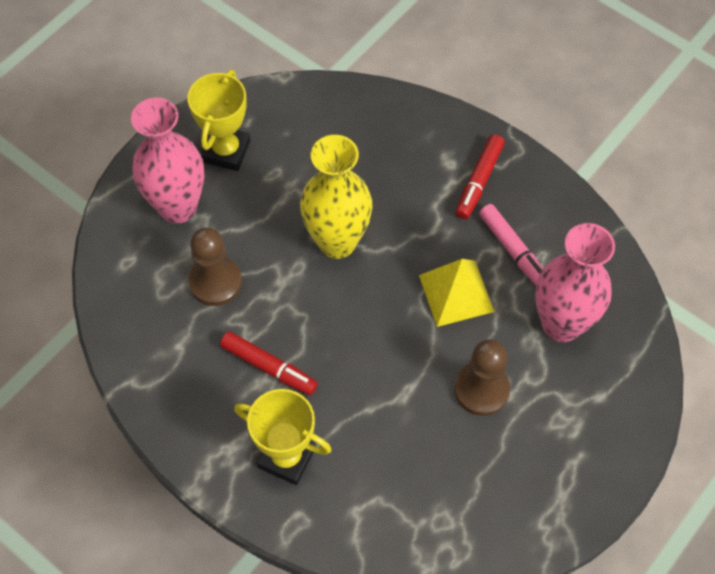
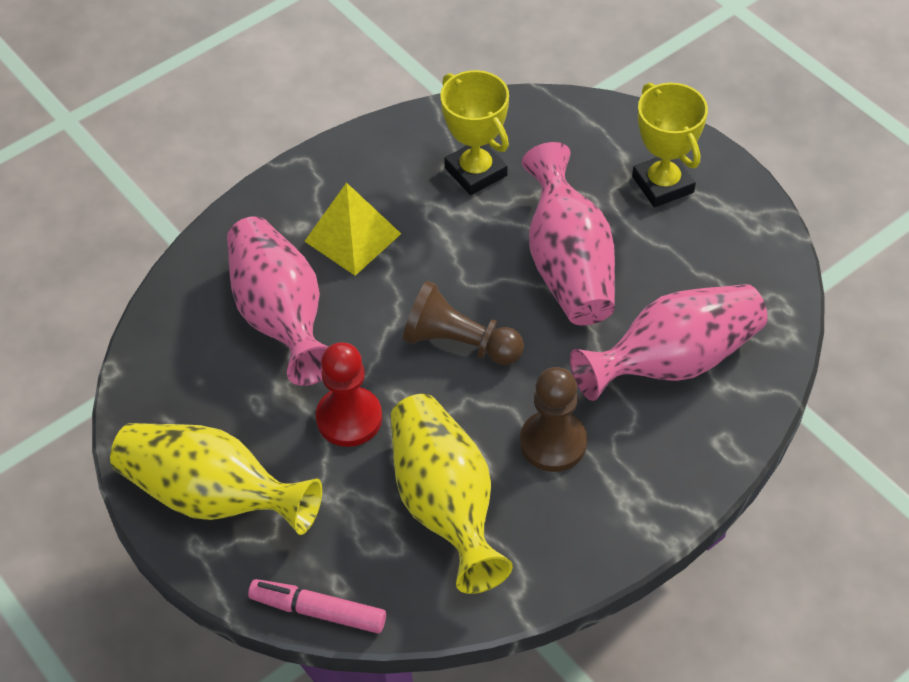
pink vase: 2 -> 3
red marker: 2 -> 0
red pawn: 0 -> 1
yellow vase: 1 -> 2

